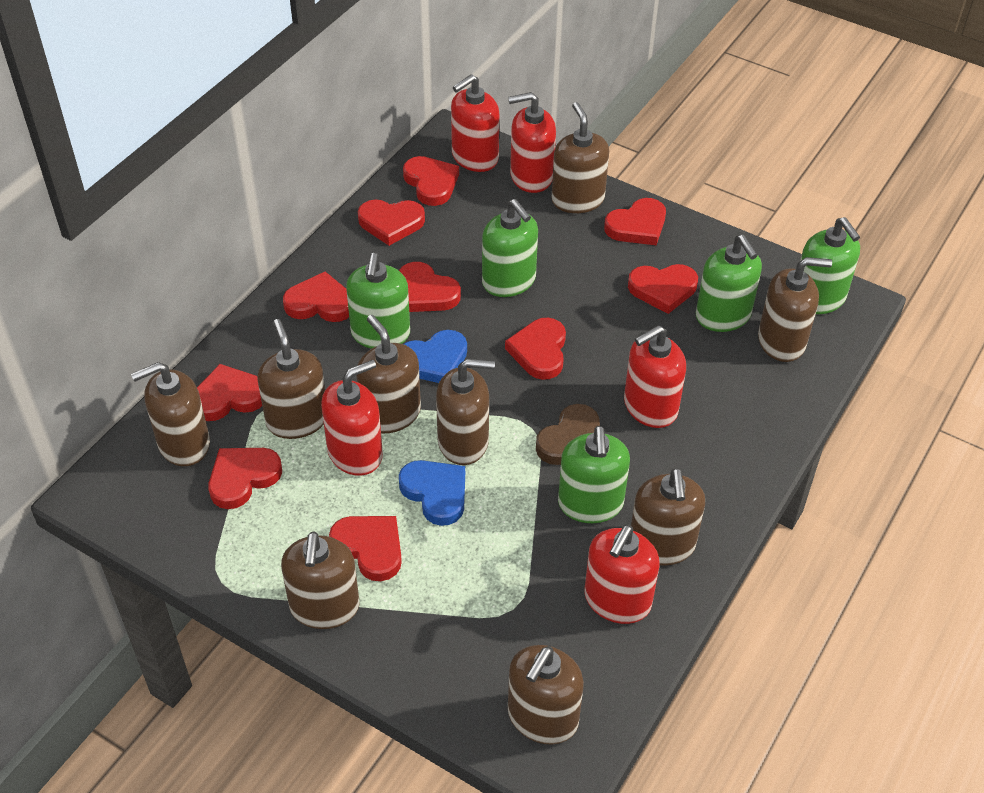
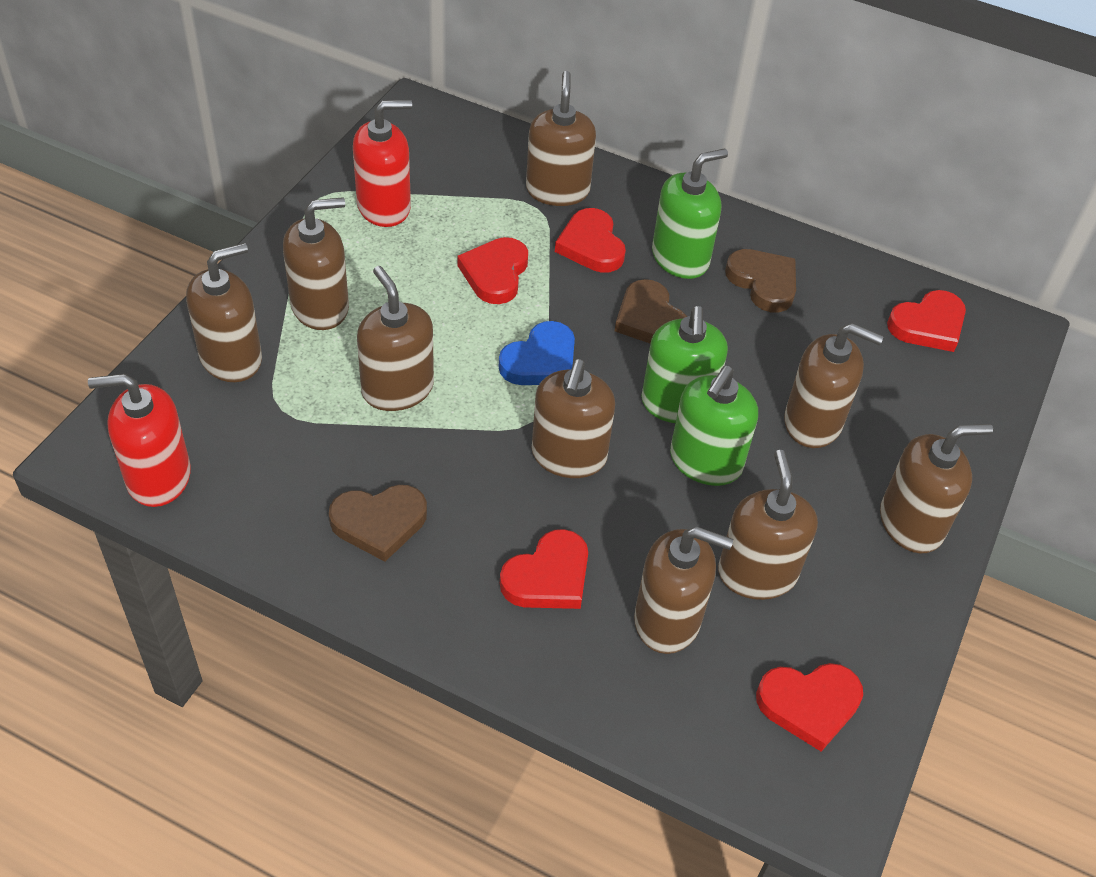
blue heart: 2 -> 1
brown heart: 1 -> 3
green soap dispenser: 5 -> 3
red heart: 10 -> 5
red soap dispenser: 5 -> 2

